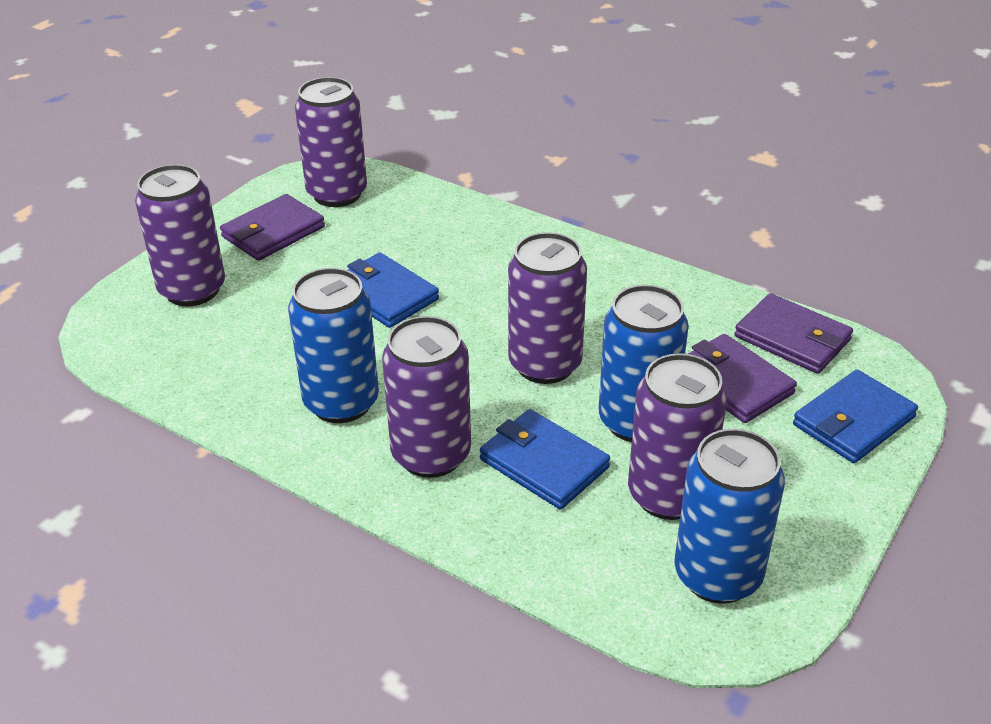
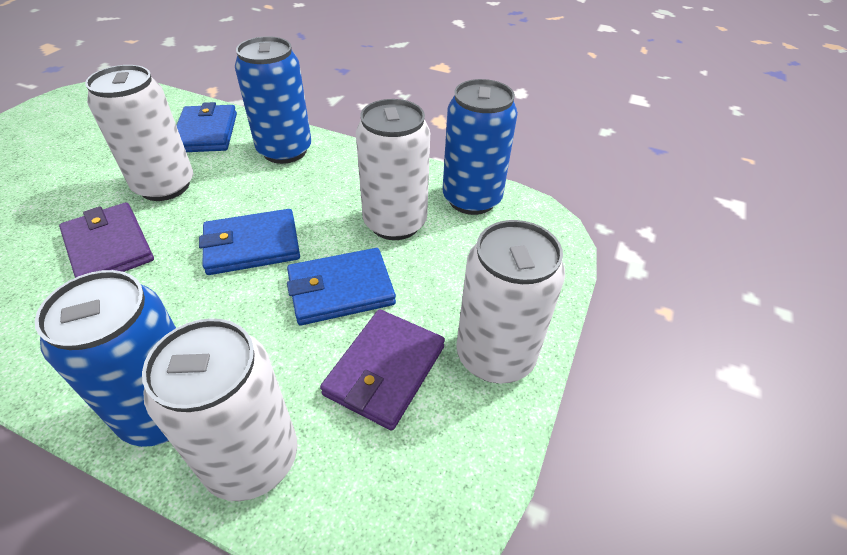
purple can: 5 -> 0
purple wallet: 3 -> 2
white can: 0 -> 4

